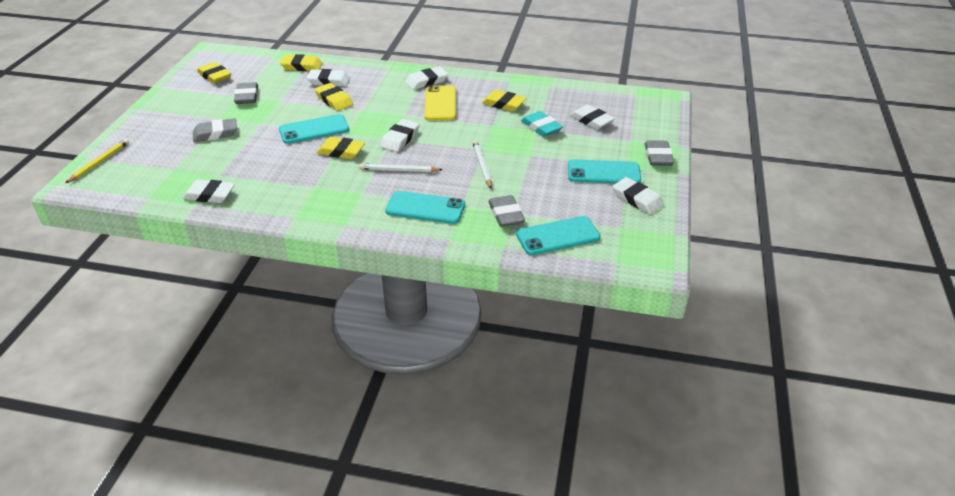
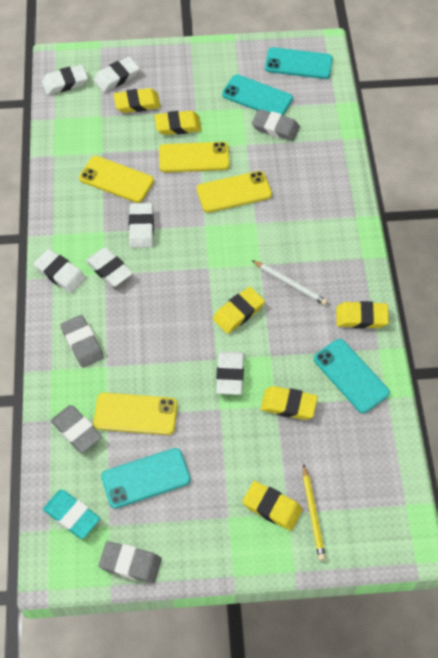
white pencil: 2 -> 1
yellow eraser: 5 -> 6
yellow phone: 1 -> 4

